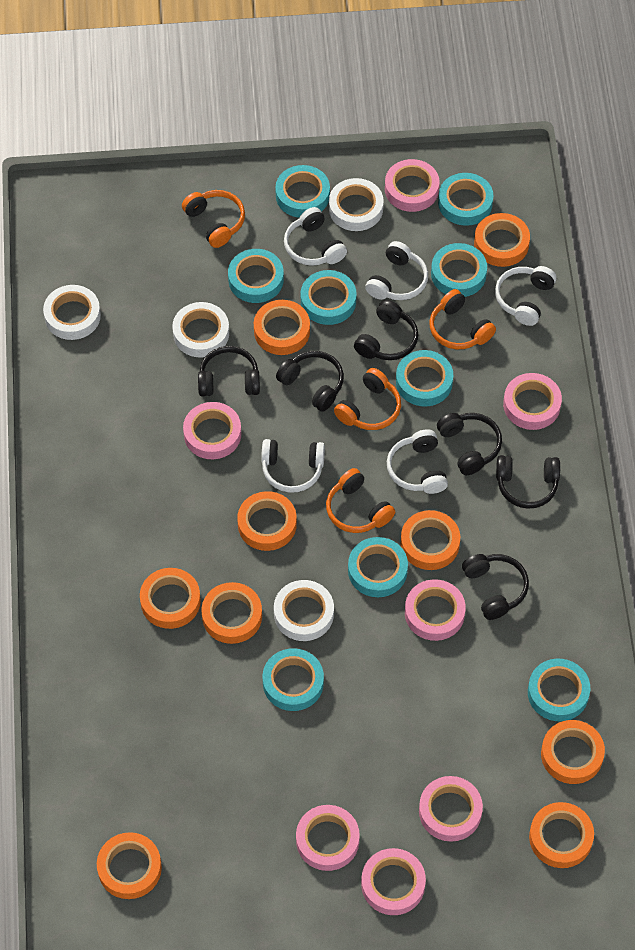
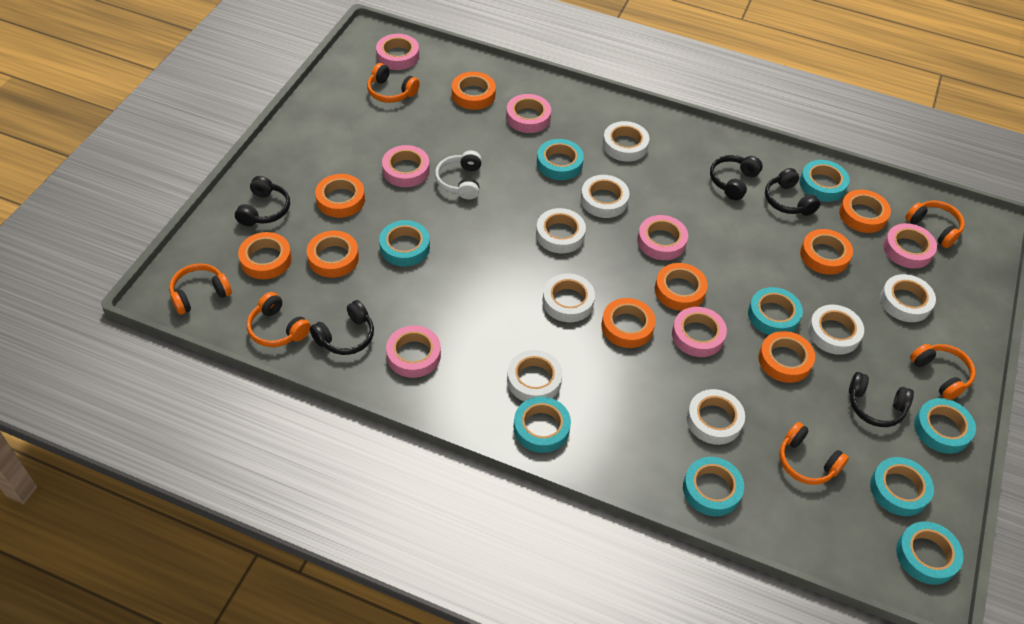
black headphones: 6 -> 5
orange headphones: 4 -> 6
white headphones: 5 -> 1
white tape: 4 -> 8

